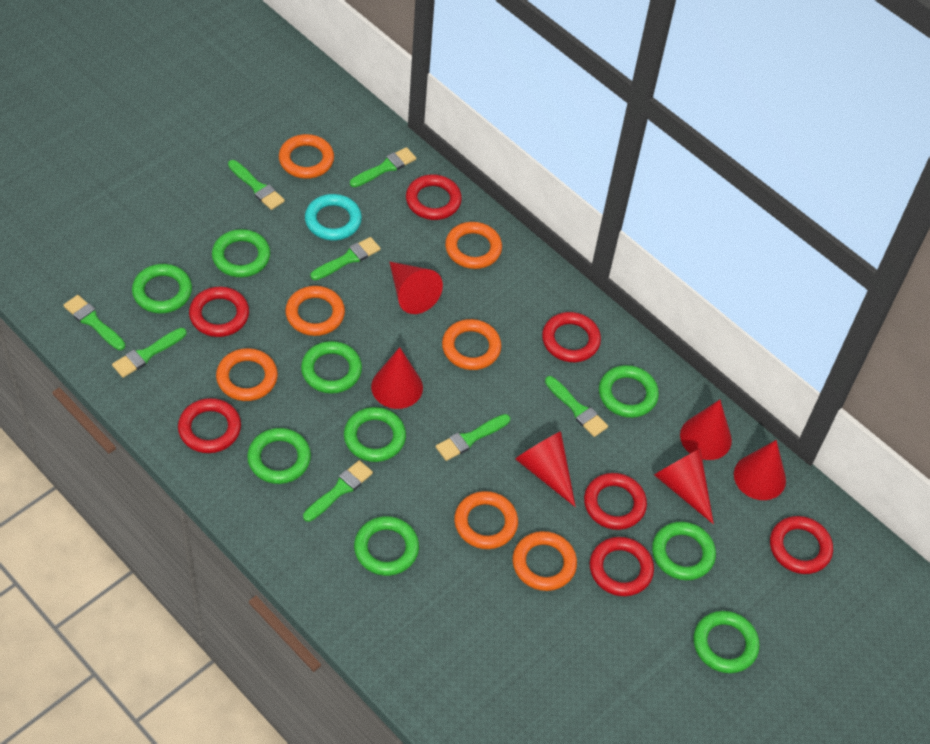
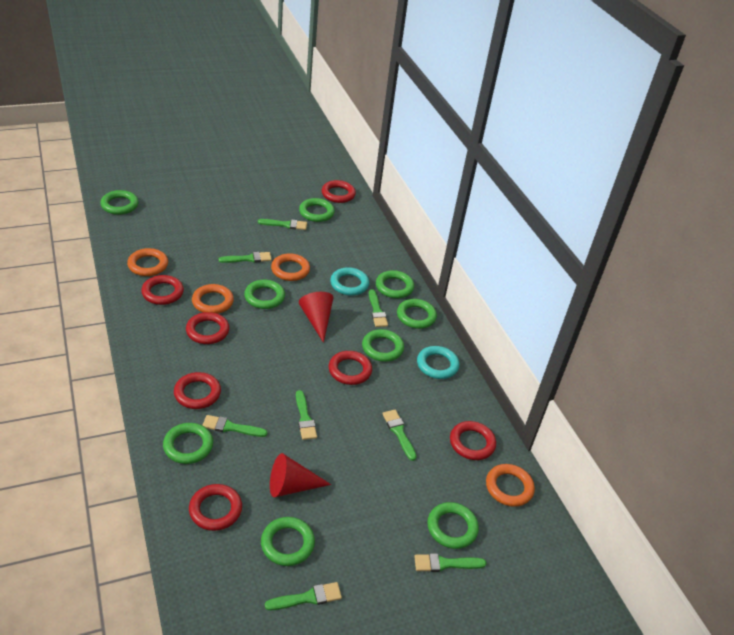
orange ring: 7 -> 4
red cone: 6 -> 2
turquoise ring: 1 -> 2

